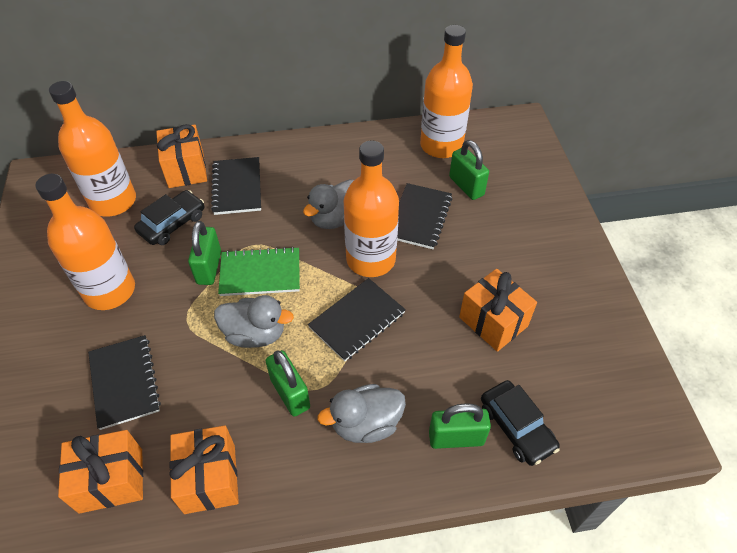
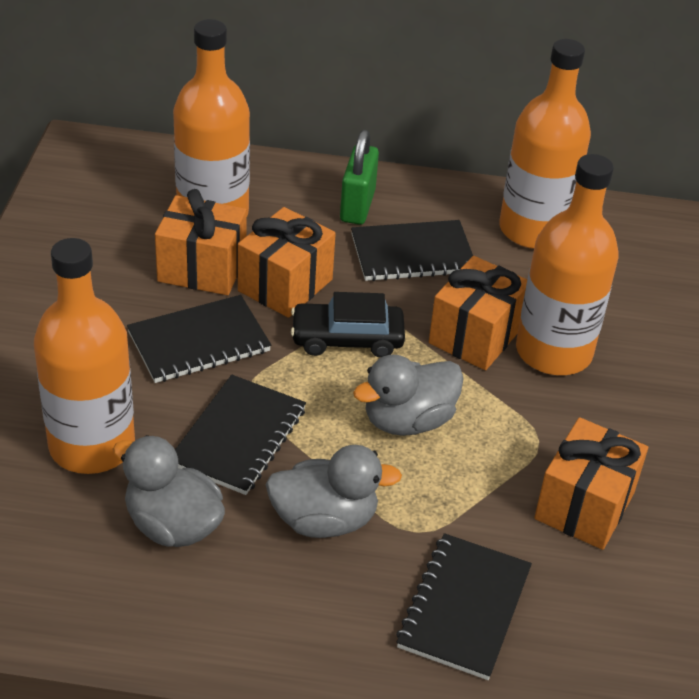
black car: 2 -> 1
green notebook: 1 -> 0
green padlock: 4 -> 1

